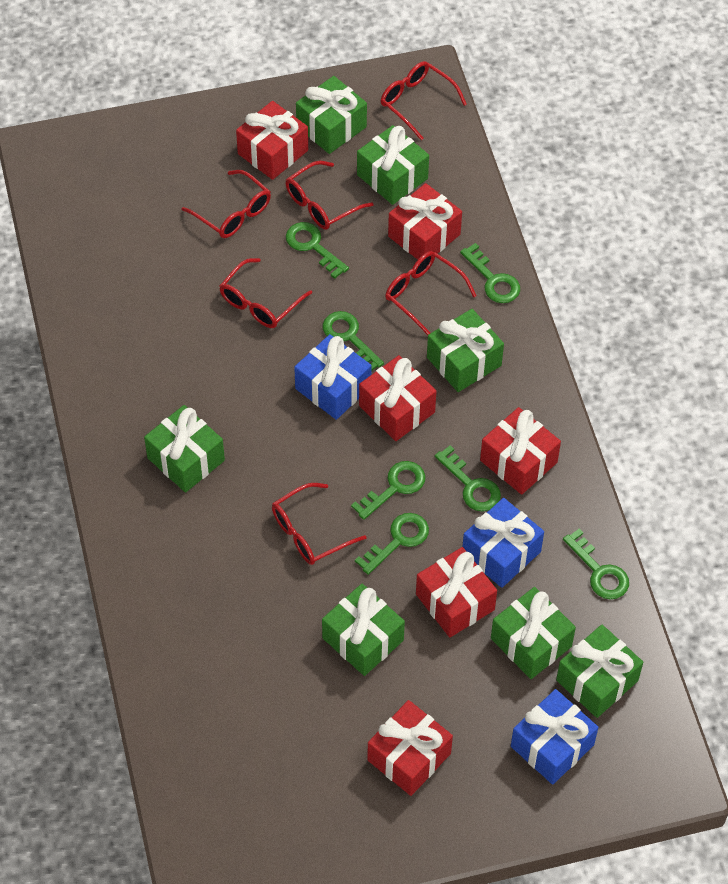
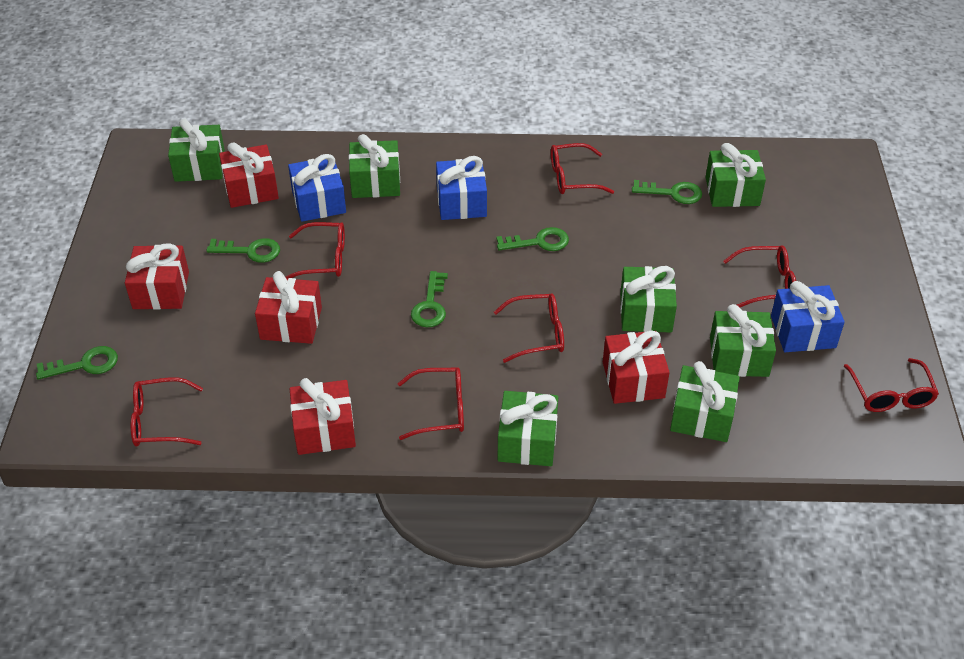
green key: 7 -> 5
red gift: 6 -> 5
red glasses: 6 -> 7

